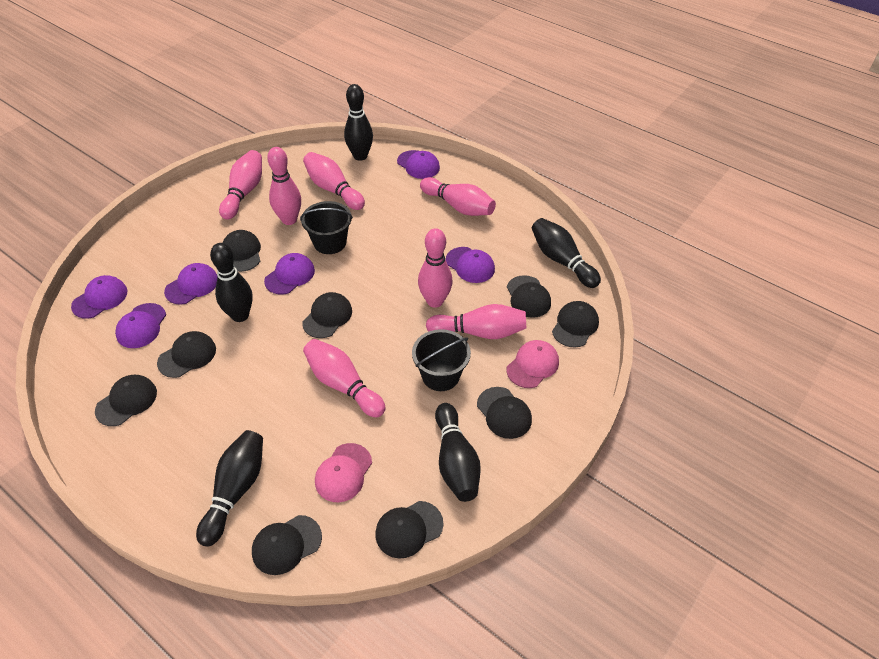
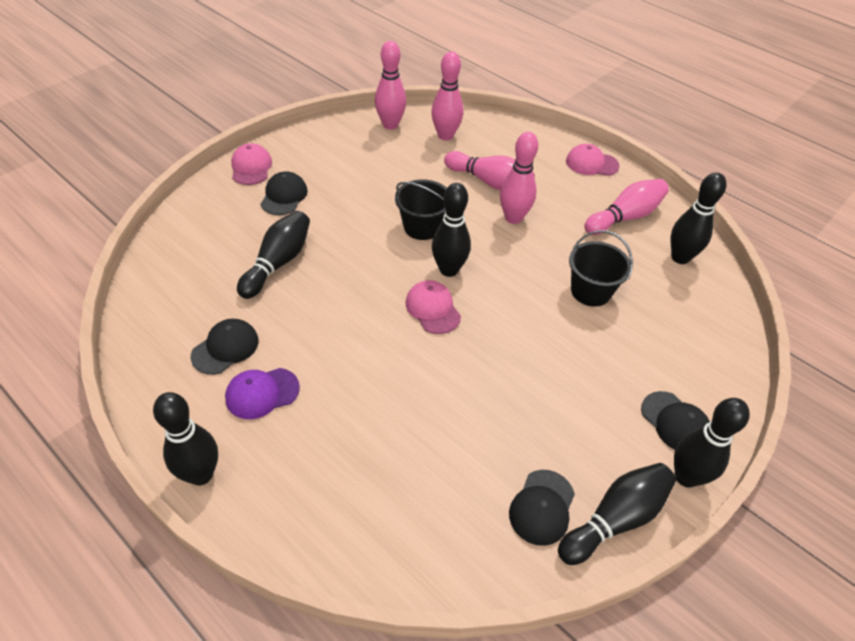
black bowling pin: 5 -> 6
black cap: 9 -> 4
pink bowling pin: 7 -> 5
pink cap: 2 -> 3
purple cap: 6 -> 1

